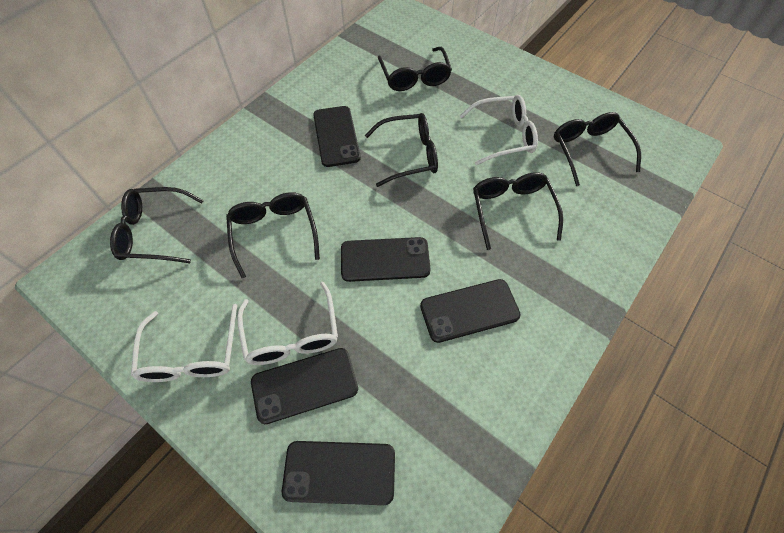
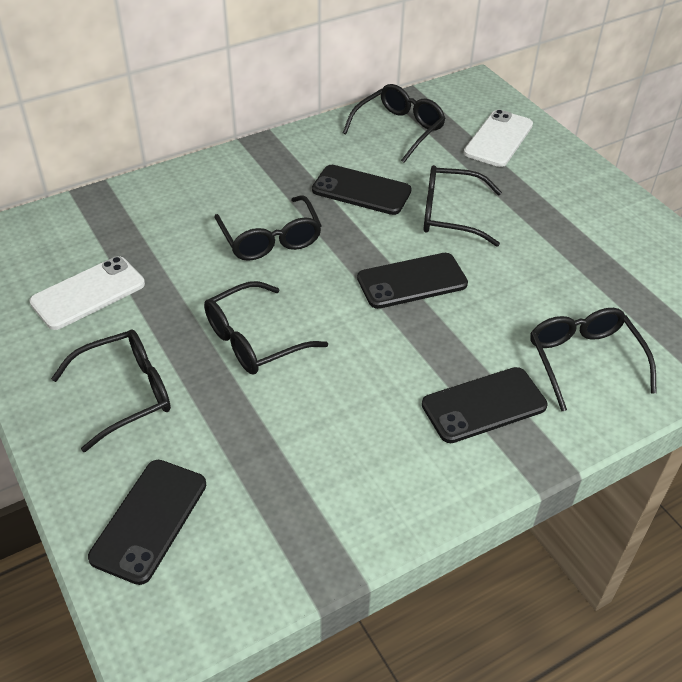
black phone: 5 -> 4
white glasses: 3 -> 0
white phone: 0 -> 2

